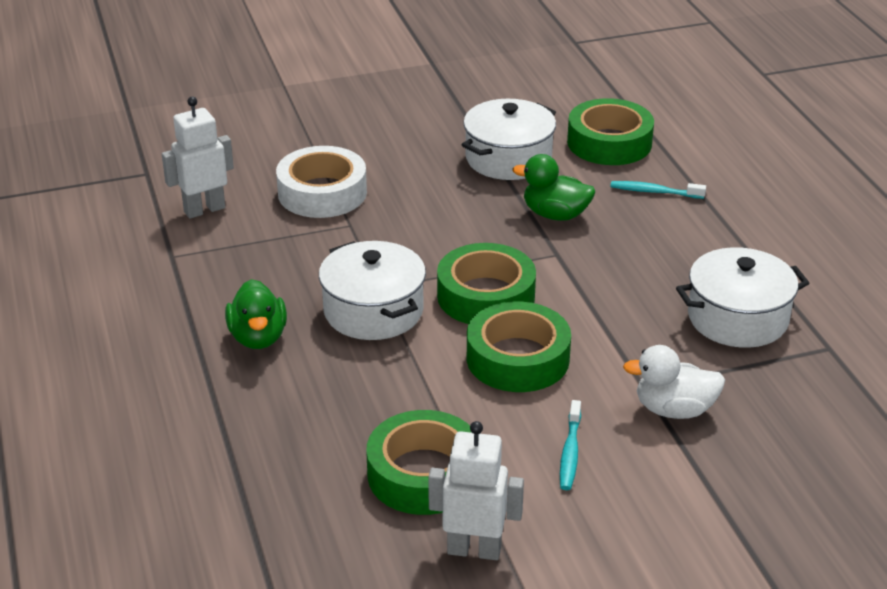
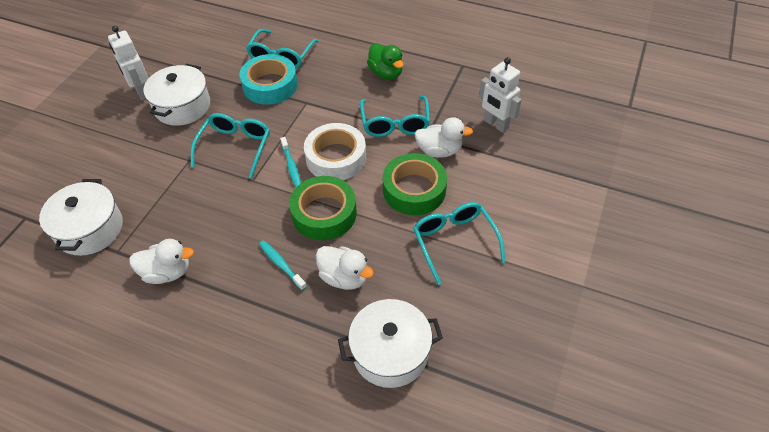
green duck: 2 -> 1
green tape: 4 -> 2
turquoise glasses: 0 -> 4
turquoise tape: 0 -> 1
white duck: 1 -> 3

